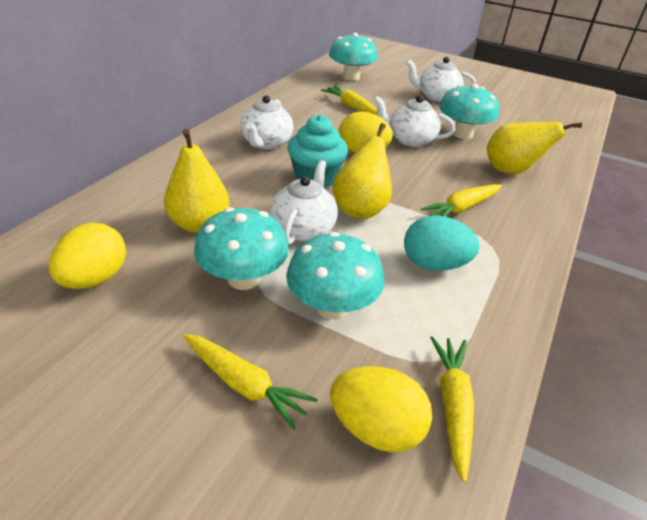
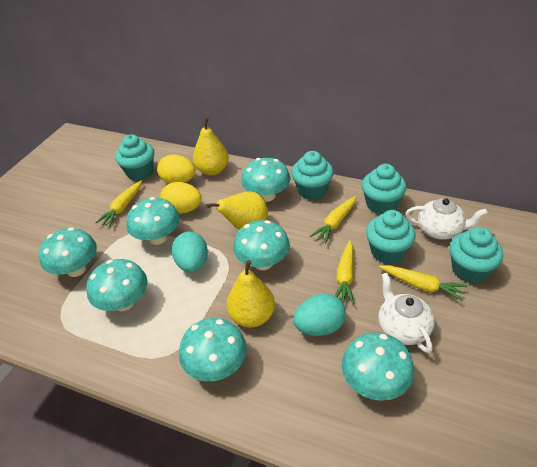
turquoise cupcake: 1 -> 5
turquoise egg: 1 -> 2
turquoise mushroom: 4 -> 7
white teapot: 4 -> 2
yellow egg: 3 -> 2

